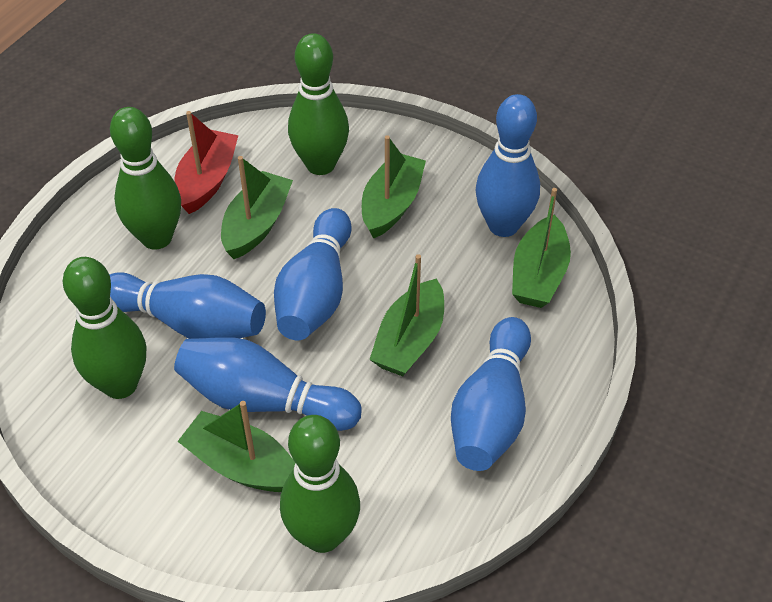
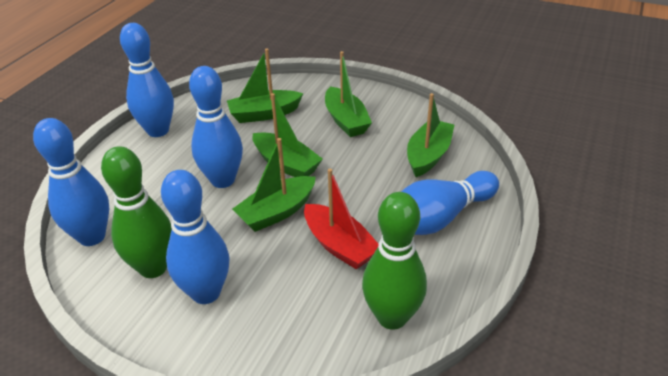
green bowling pin: 4 -> 2

